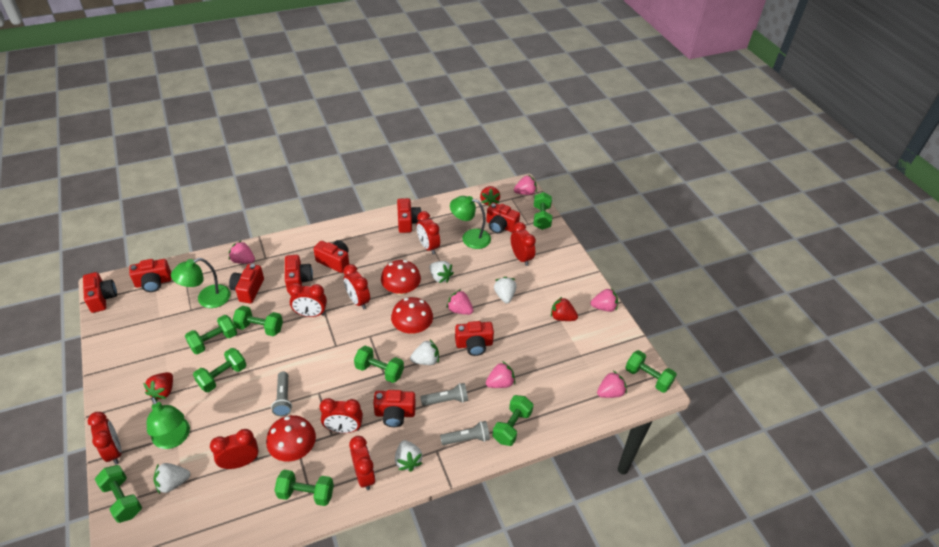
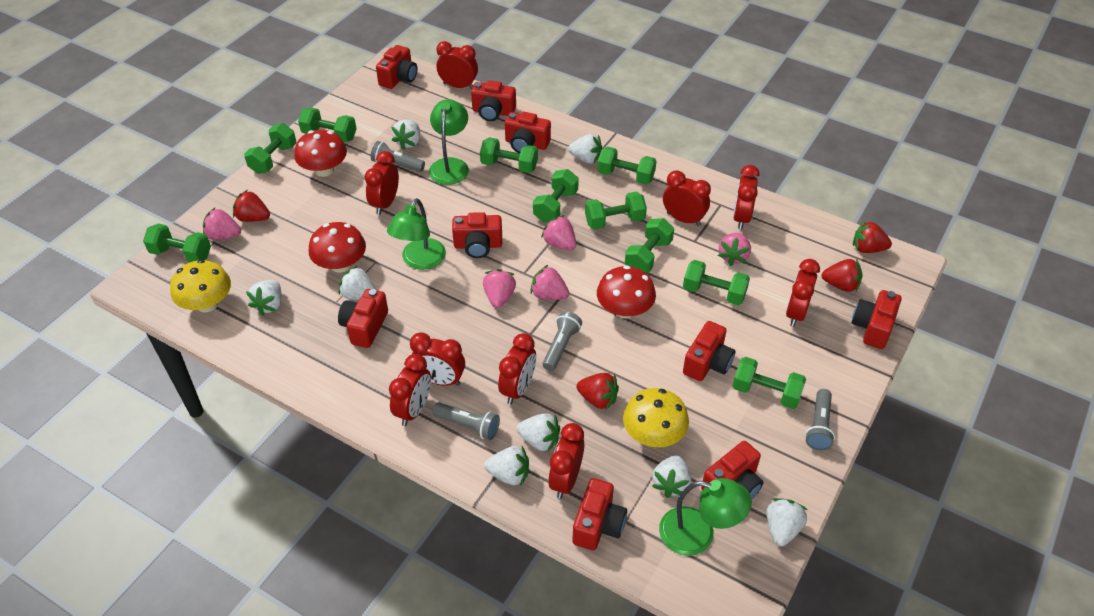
green dumbbell: 9 -> 10
grey flashlight: 3 -> 4
pink strawberry: 6 -> 5
red clock: 8 -> 9
red strawberry: 3 -> 4
white strawberry: 5 -> 8
yellow mushroom: 0 -> 2

